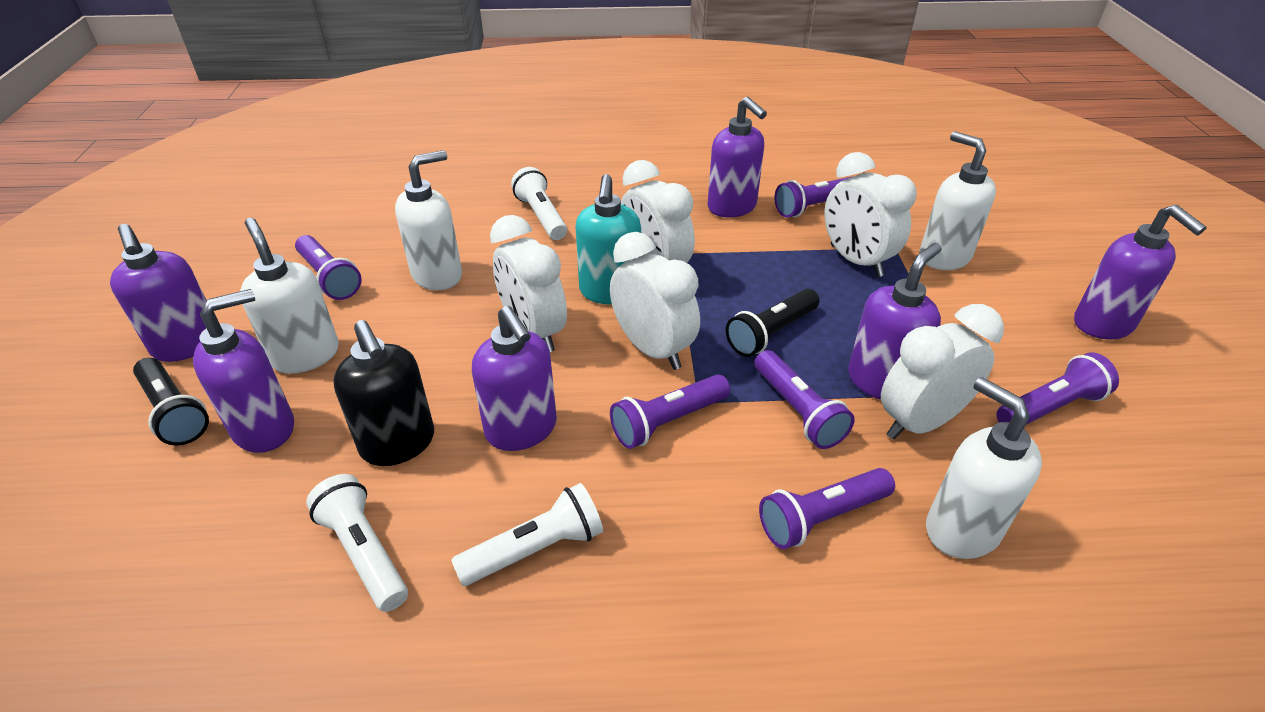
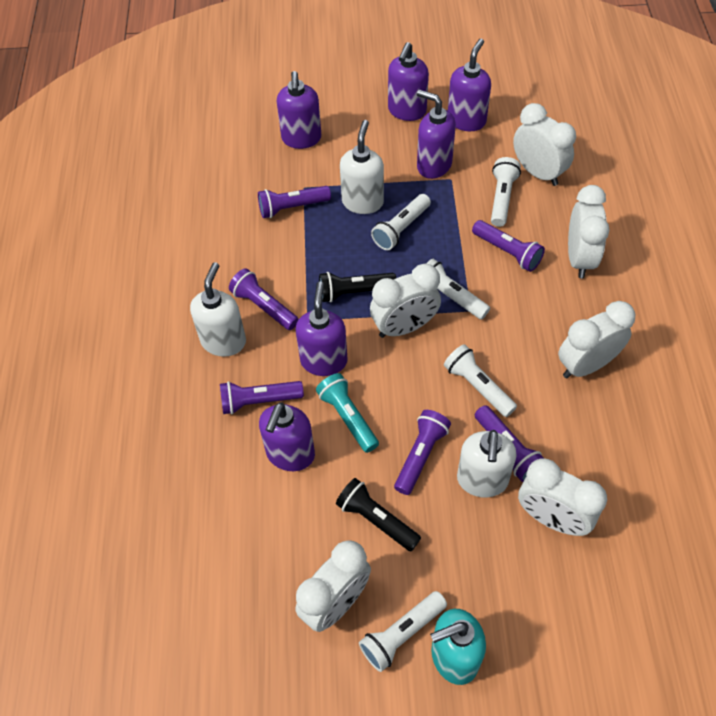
black soap dispenser: 1 -> 0
turquoise flashlight: 0 -> 1
white clock: 5 -> 6
white flashlight: 3 -> 5
white soap dispenser: 4 -> 3

